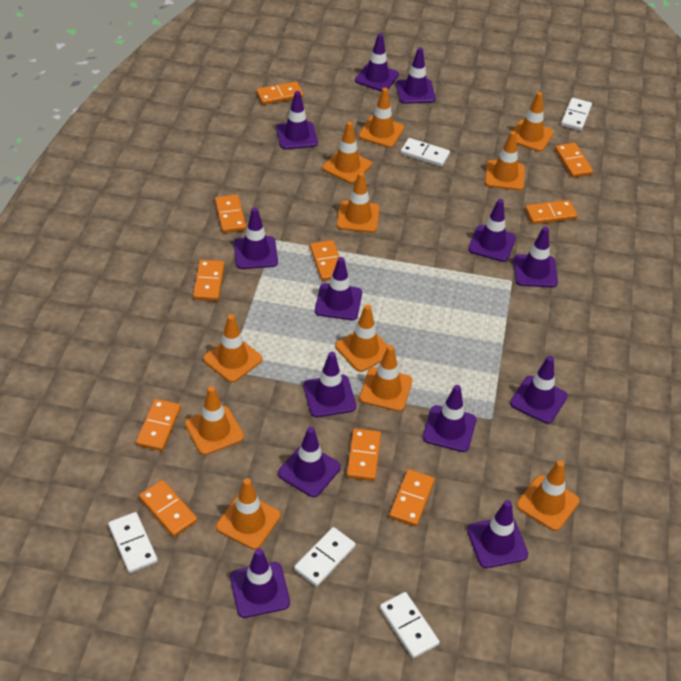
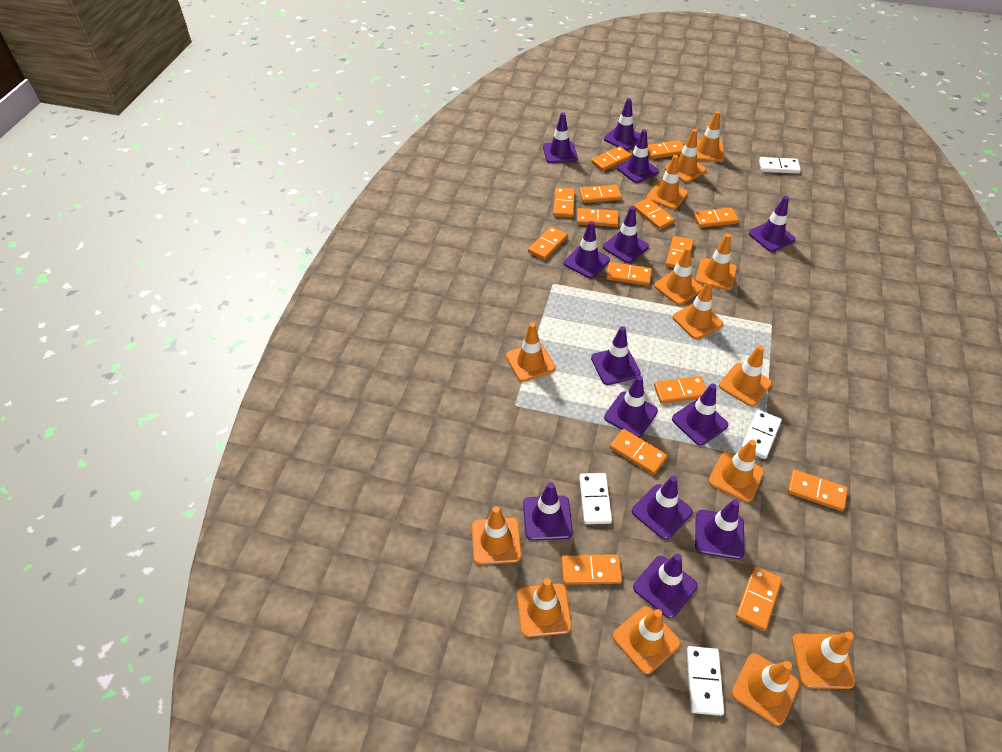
orange domino: 10 -> 15
orange traffic cone: 11 -> 14
white domino: 5 -> 4

